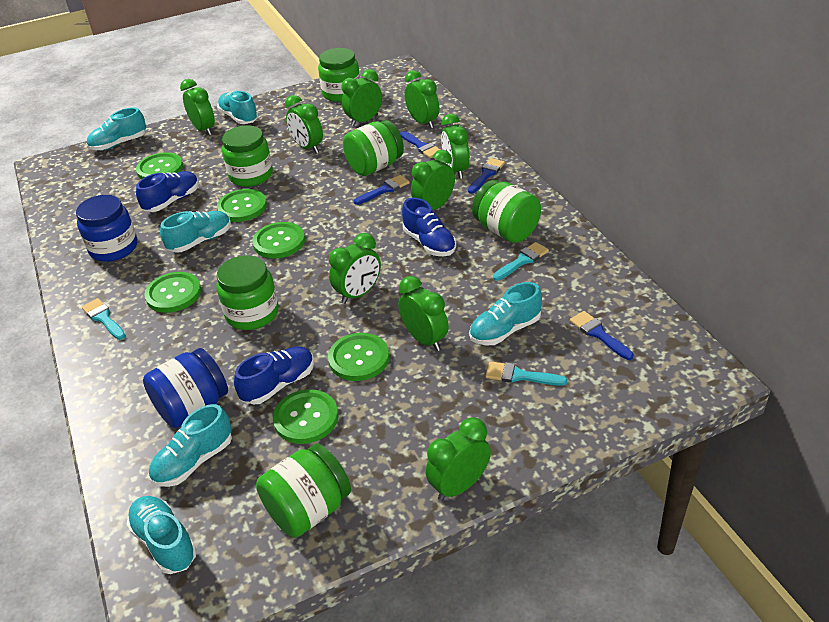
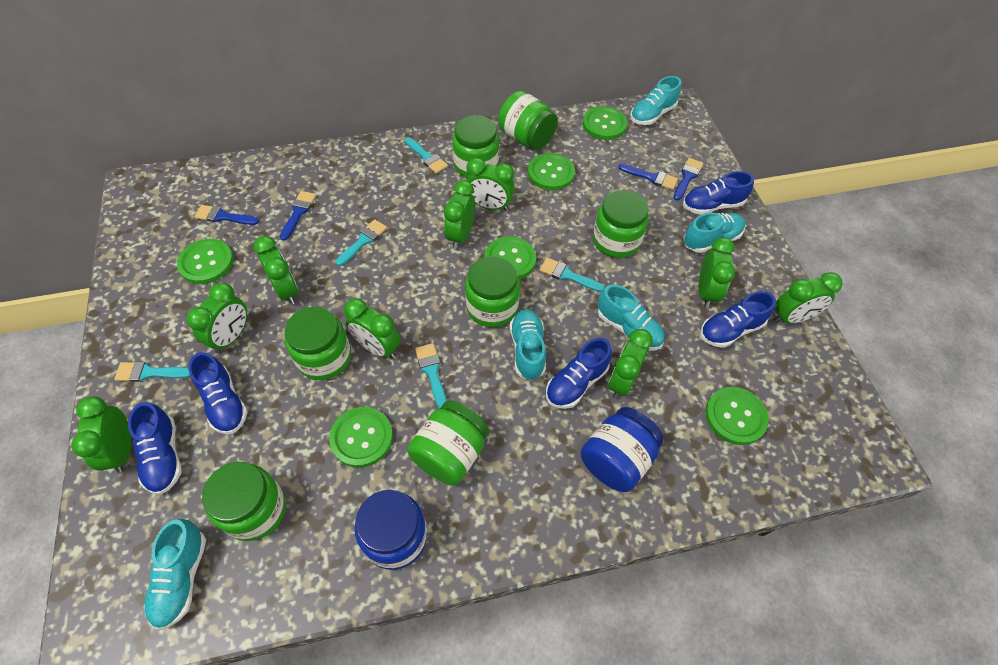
blue shoe: 3 -> 5
green jar: 6 -> 7
turquoise brush: 3 -> 5
turquoise shoe: 6 -> 5

